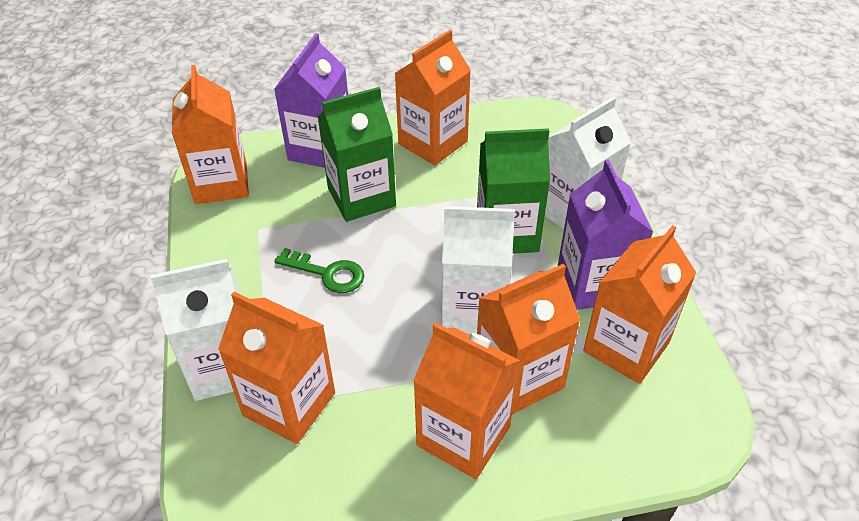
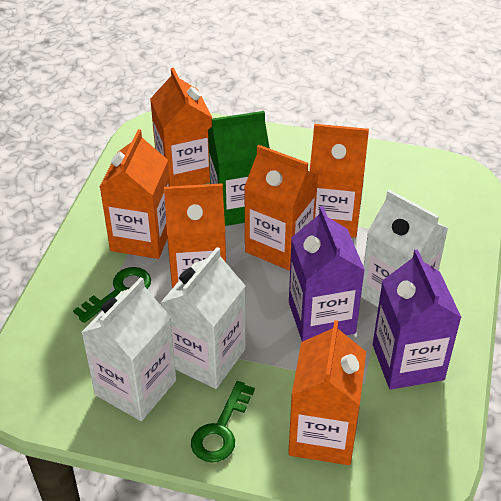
green carton: 2 -> 1
green key: 1 -> 2

